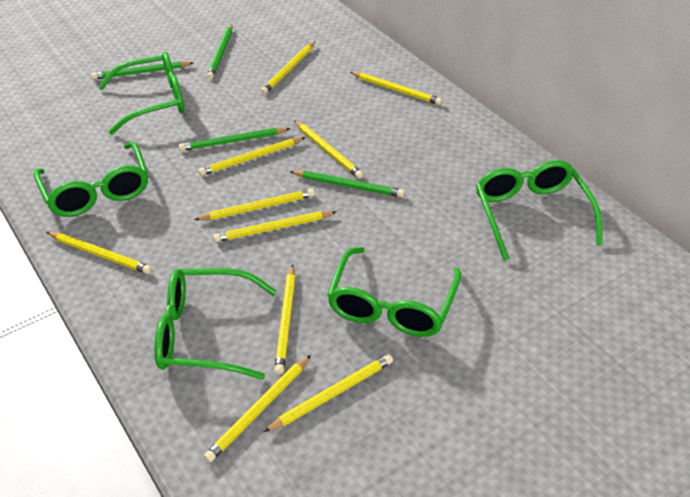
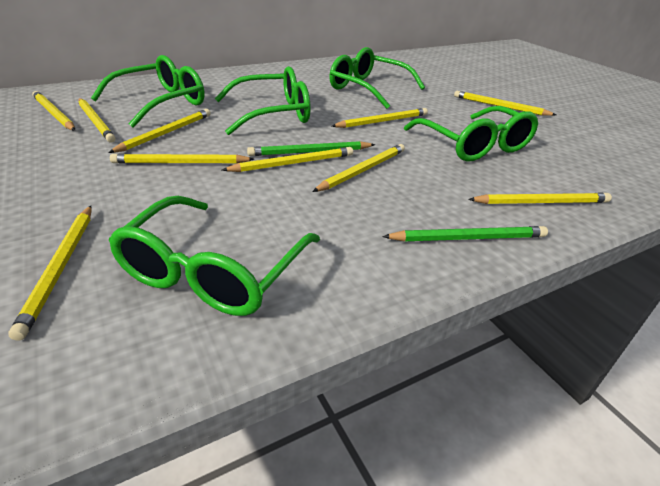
green pencil: 4 -> 2

